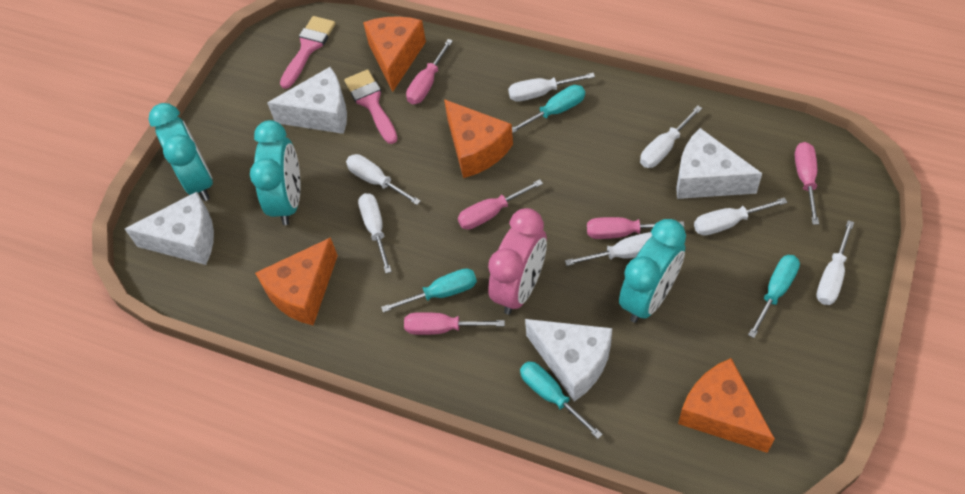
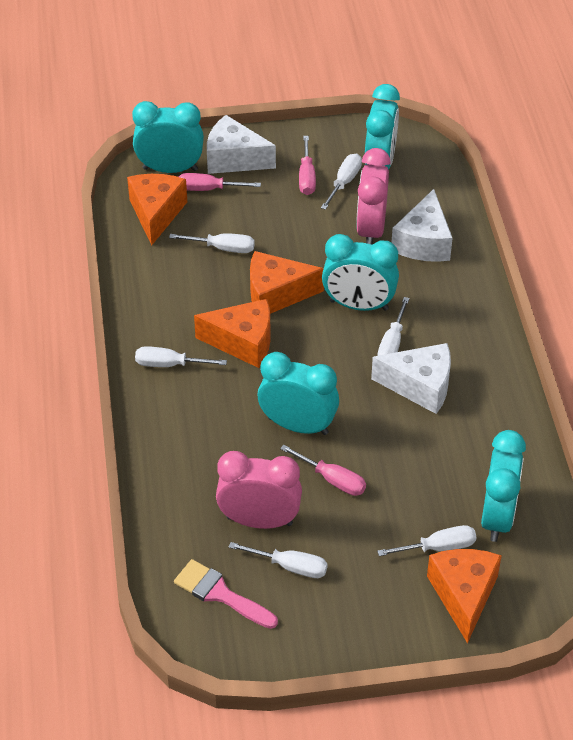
pink brush: 2 -> 1
pink clock: 1 -> 2
pink screwdriver: 5 -> 3
turquoise clock: 3 -> 5
turquoise screwdriver: 4 -> 0
white cheese: 4 -> 3
white screwdriver: 7 -> 6

